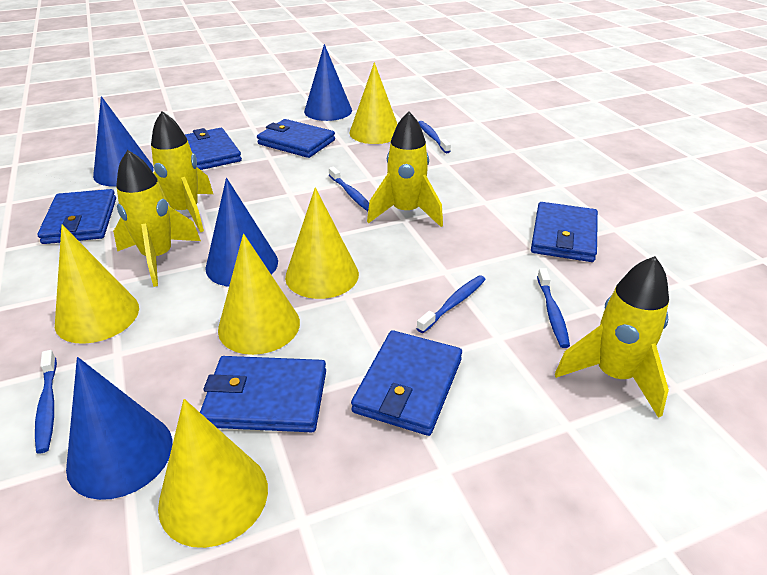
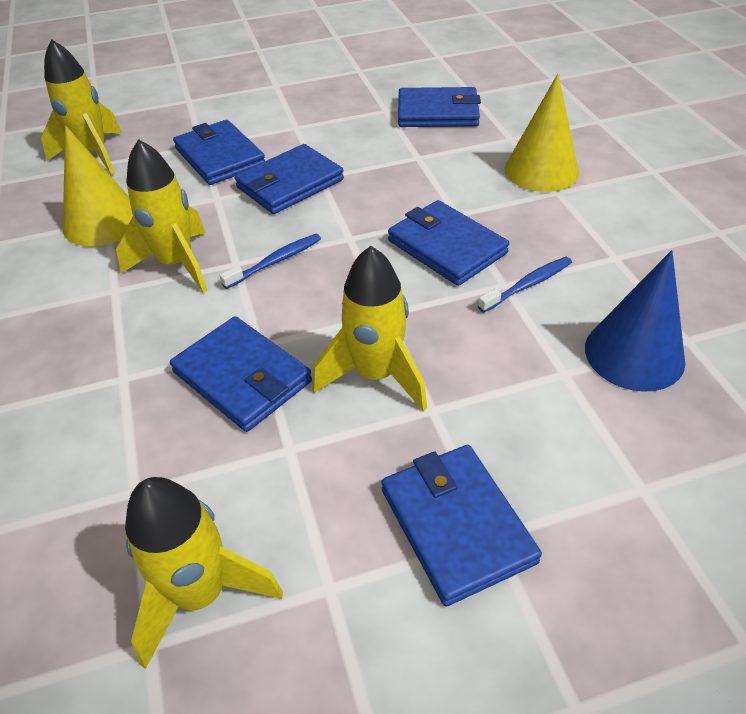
blue cone: 4 -> 1
blue toothbrush: 5 -> 2
yellow cone: 5 -> 2

